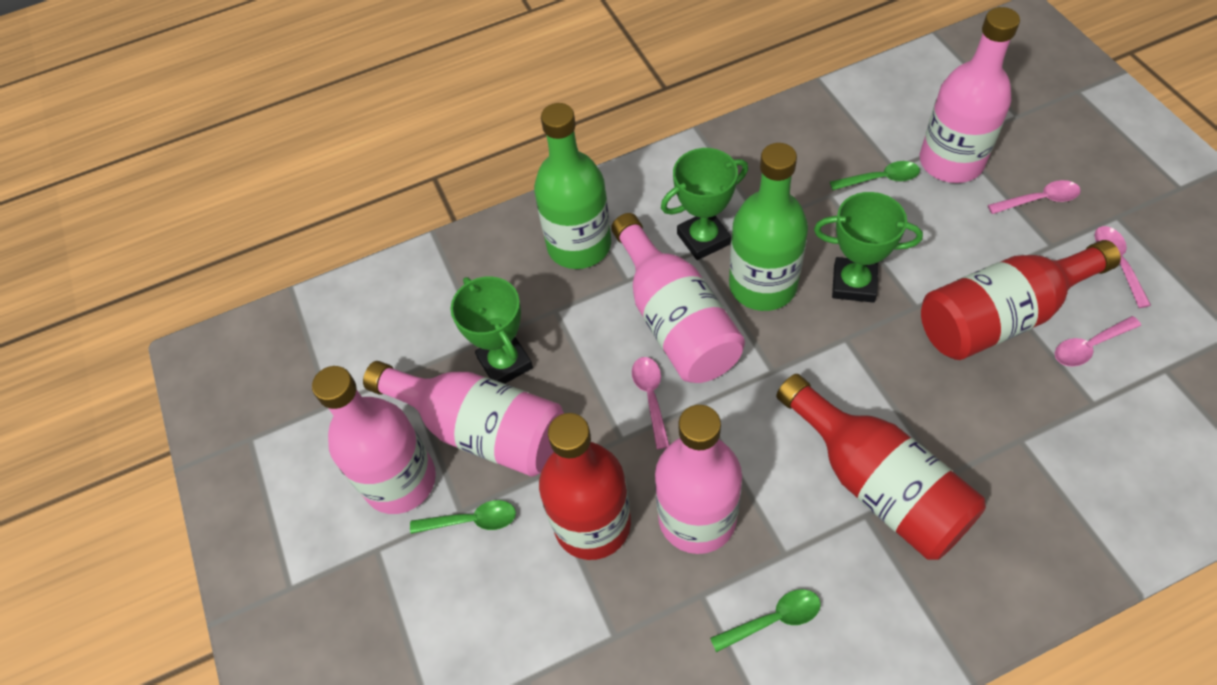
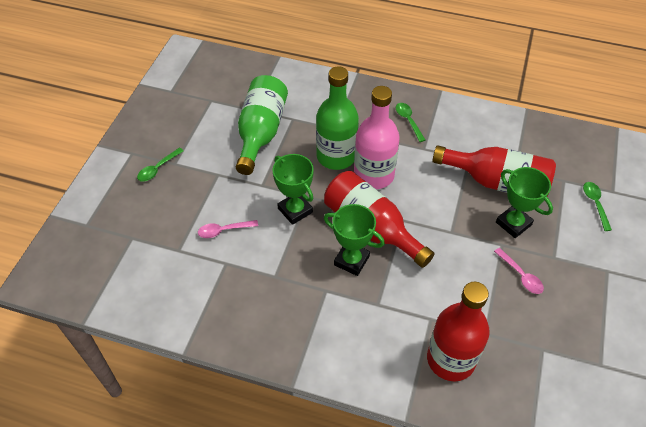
pink bottle: 5 -> 1
pink spoon: 4 -> 2

